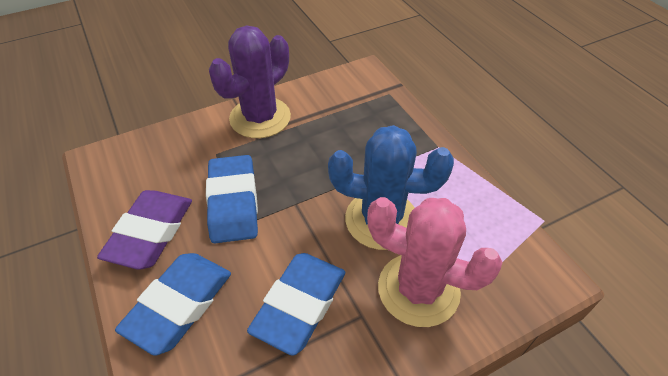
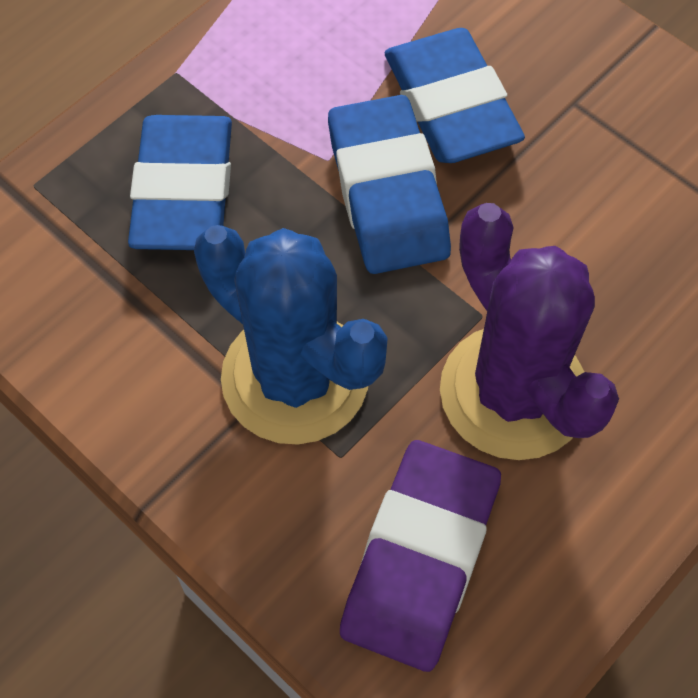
pink cactus: 1 -> 0

